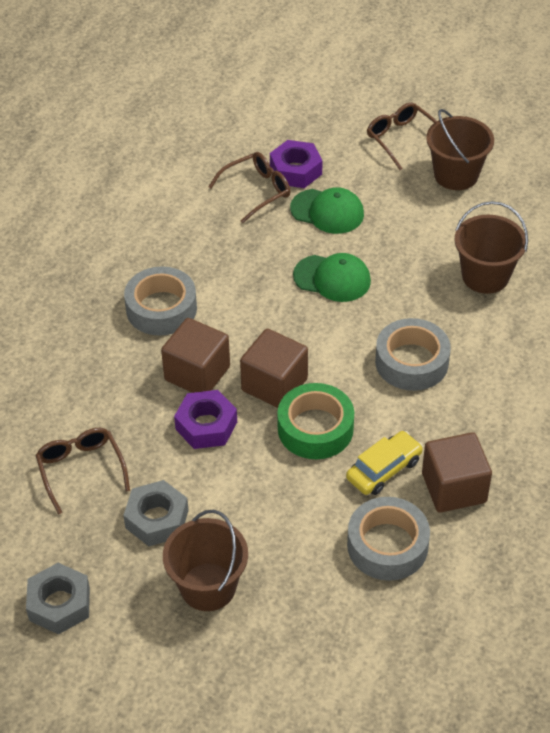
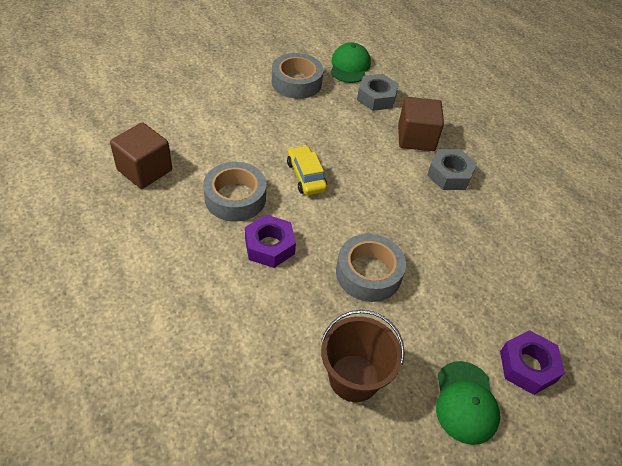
brown bucket: 3 -> 1
brown cube: 3 -> 2
brown glasses: 3 -> 0
green tape: 1 -> 0

